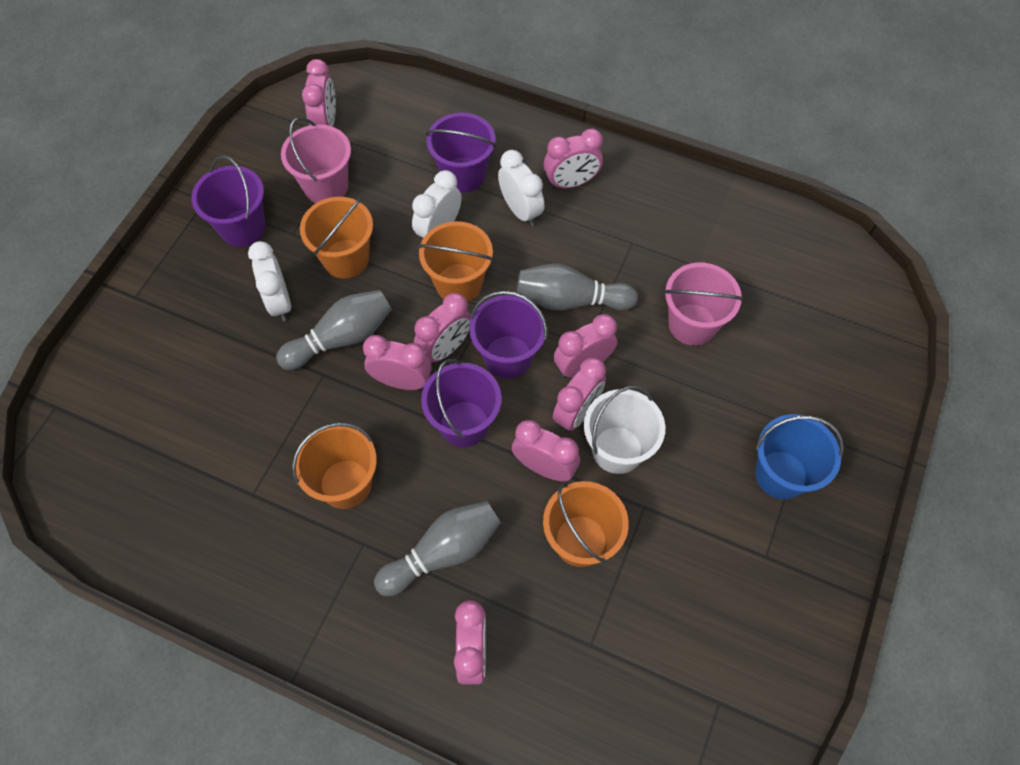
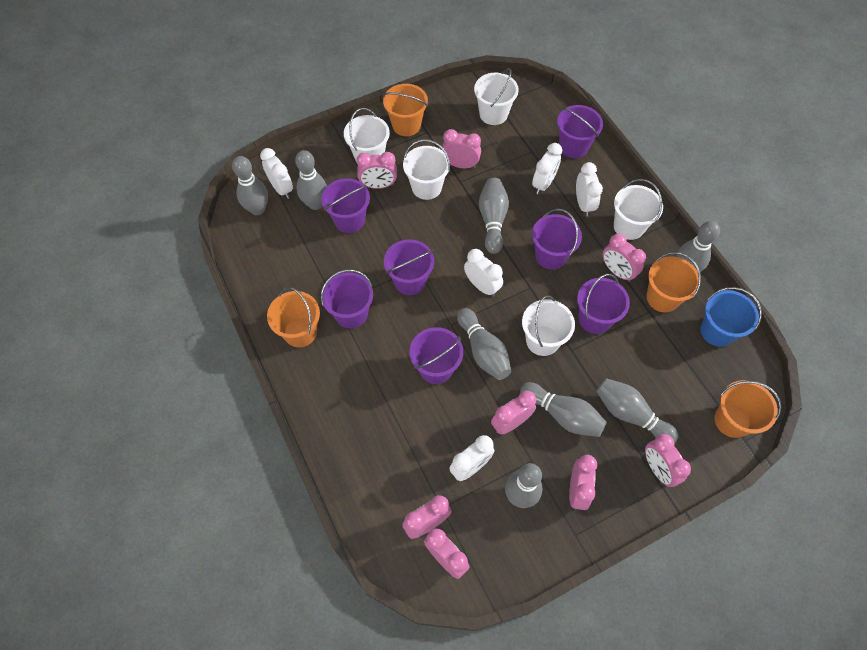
grey bowling pin: 3 -> 8
pink bucket: 2 -> 0
purple bucket: 4 -> 7
white bucket: 1 -> 5
white clock: 3 -> 5

